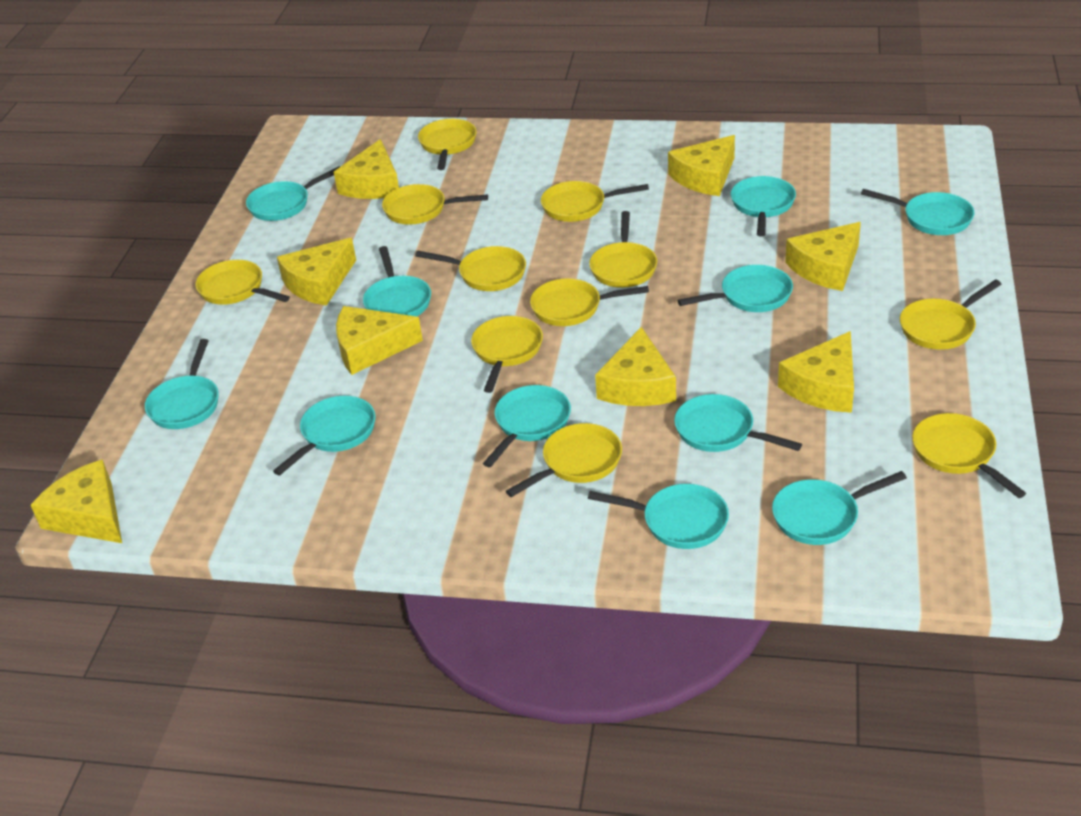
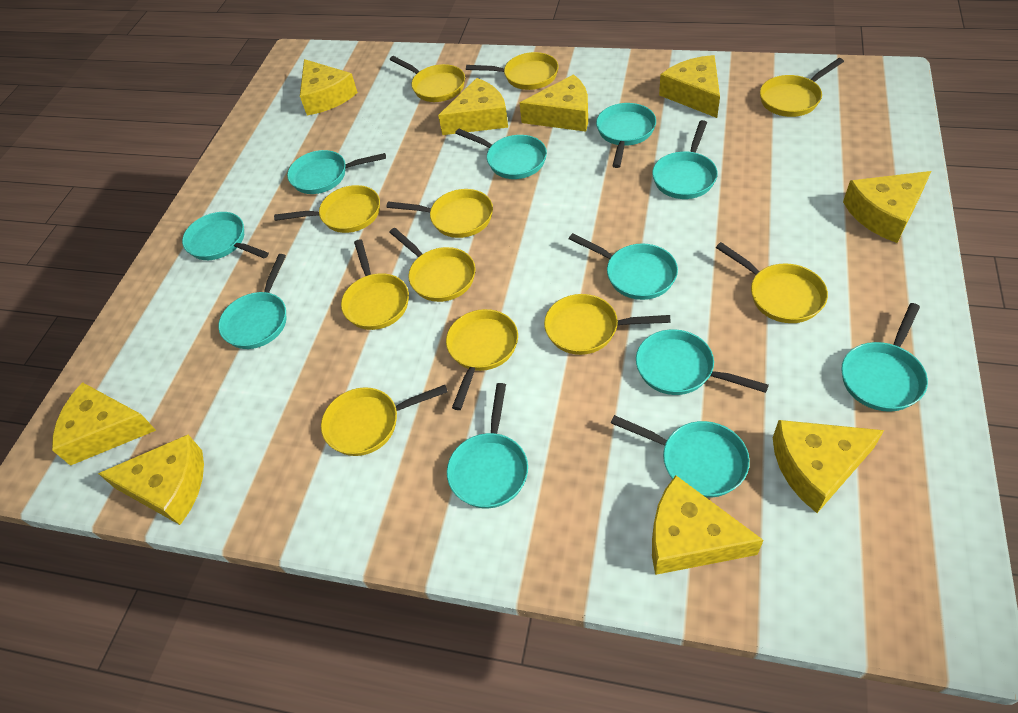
yellow cheese: 8 -> 9

